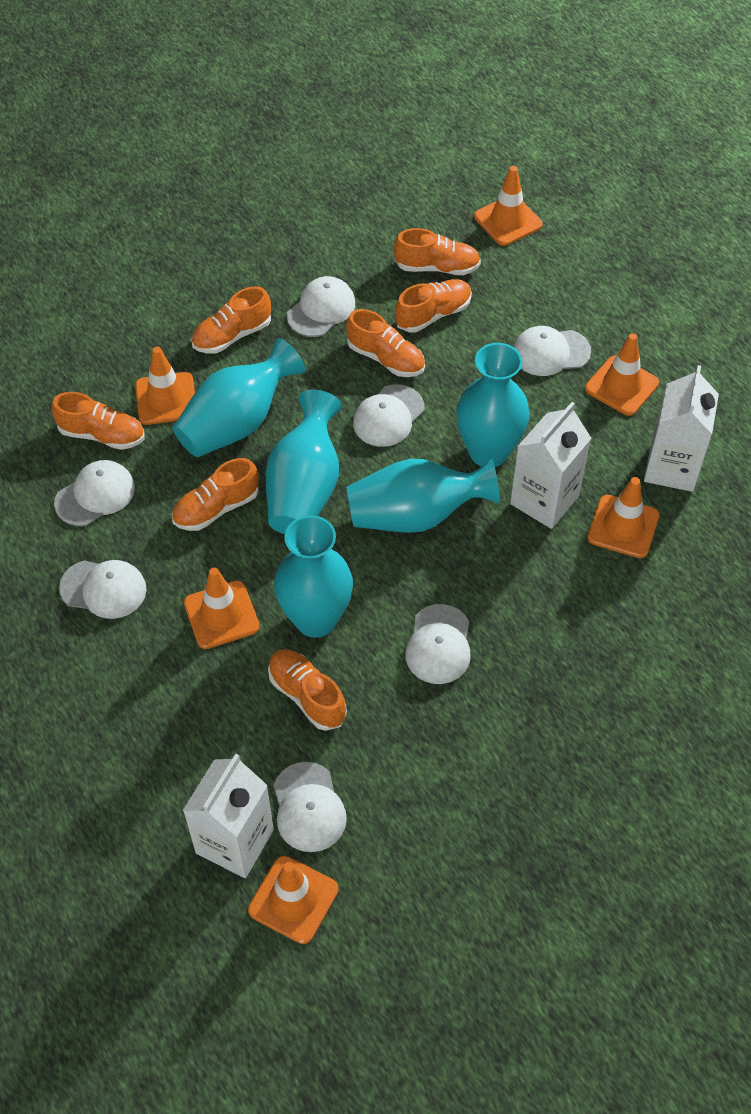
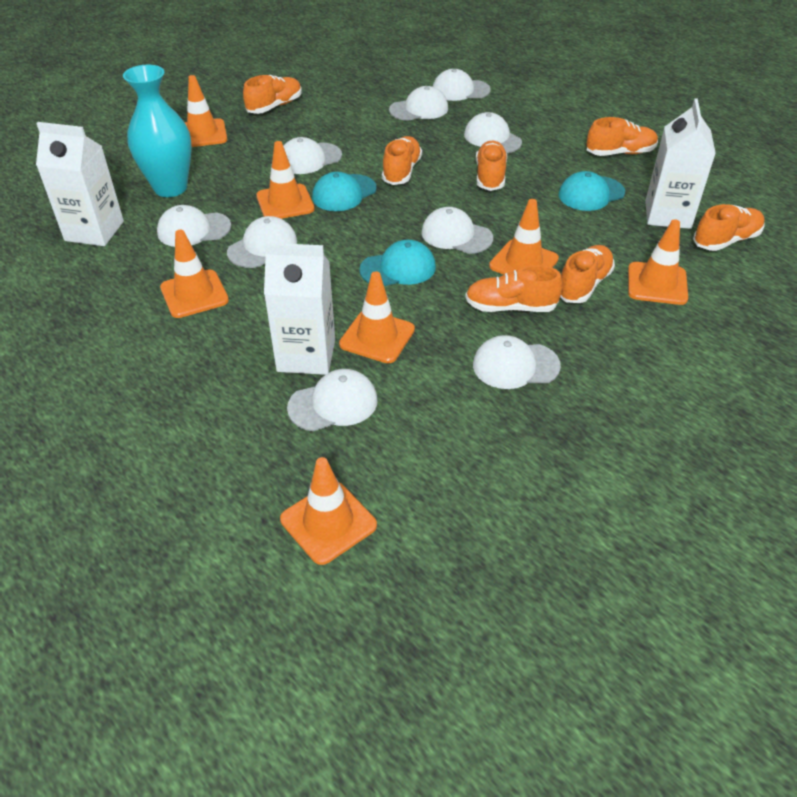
orange traffic cone: 6 -> 7
turquoise cap: 0 -> 3
turquoise vase: 5 -> 1
white cap: 7 -> 9

